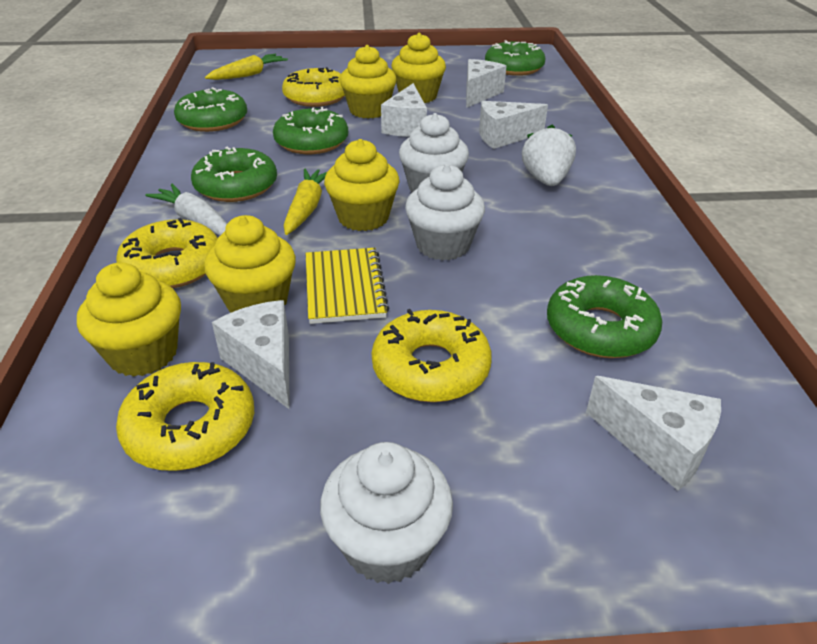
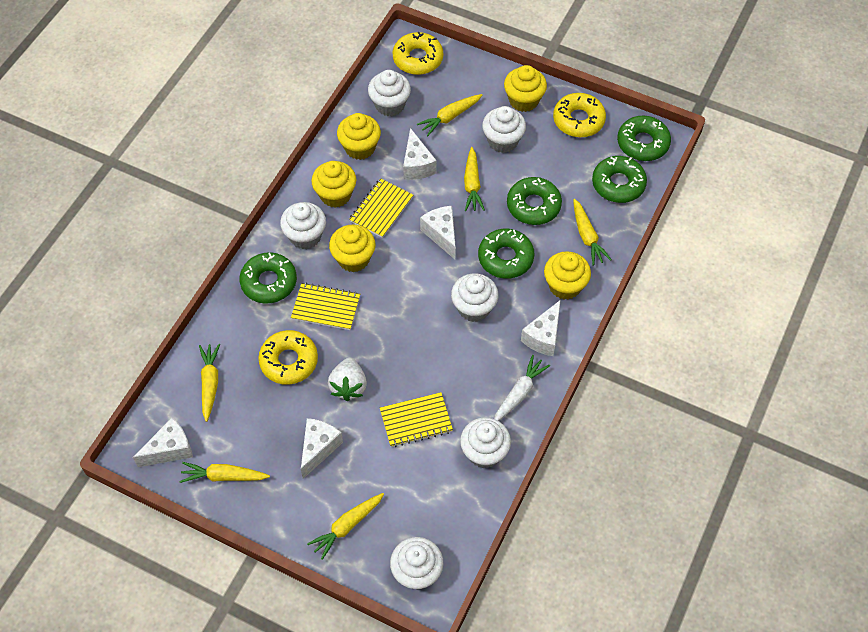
white cupcake: 3 -> 6
yellow carrot: 2 -> 6
yellow donut: 4 -> 3
yellow notebook: 1 -> 3

